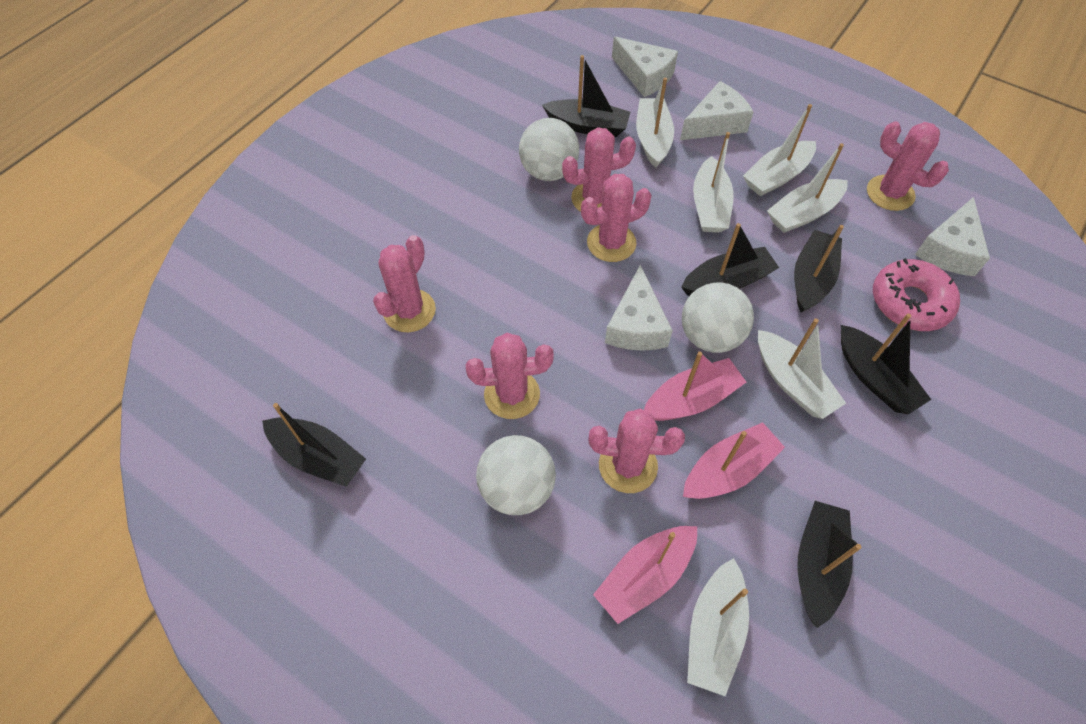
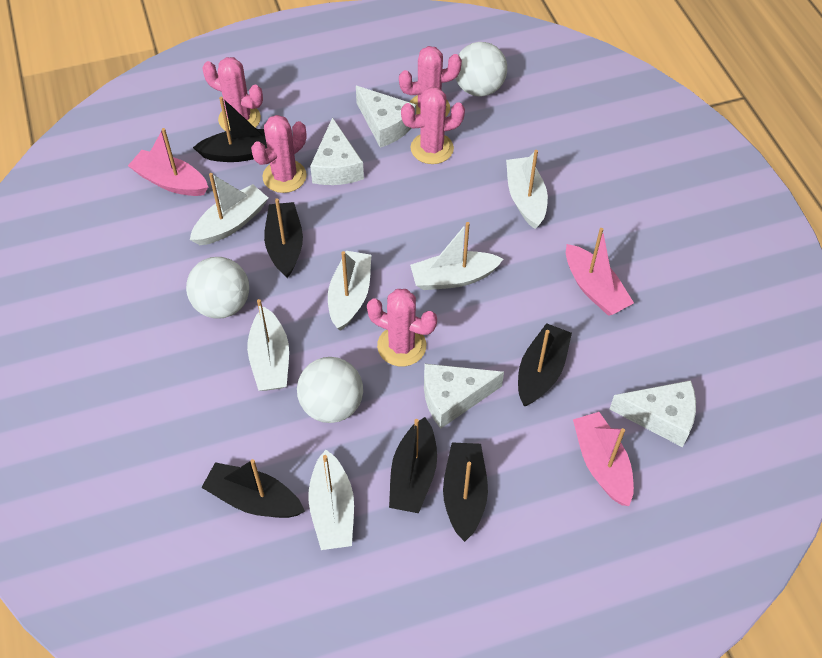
pink cactus: 6 -> 5
pink donut: 1 -> 0

